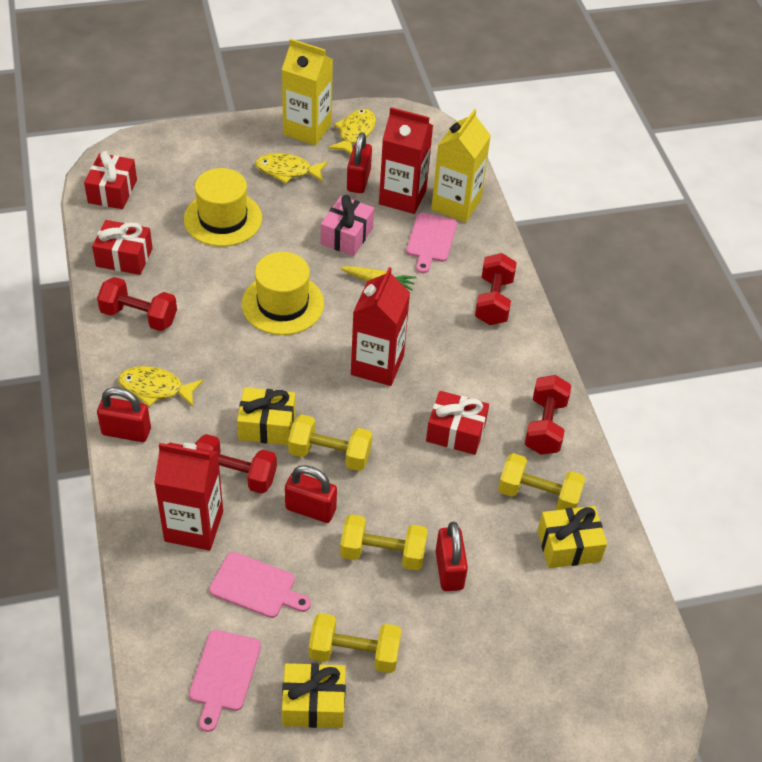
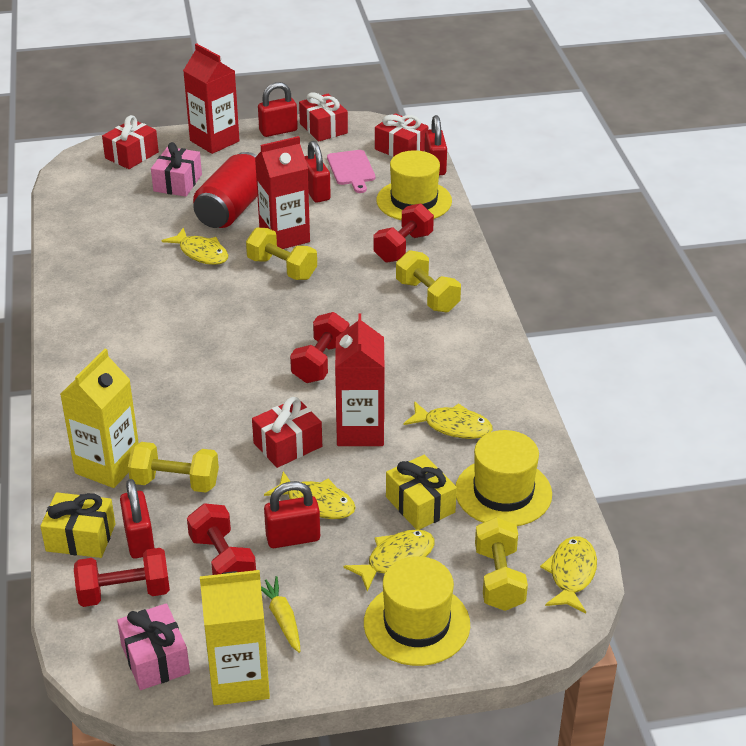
pink cutting board: 3 -> 1
pink gift: 1 -> 2
red can: 0 -> 1
red gift: 3 -> 4
red padlock: 4 -> 5
yellow fish: 3 -> 5
yellow gift: 3 -> 2
yellow hat: 2 -> 3

